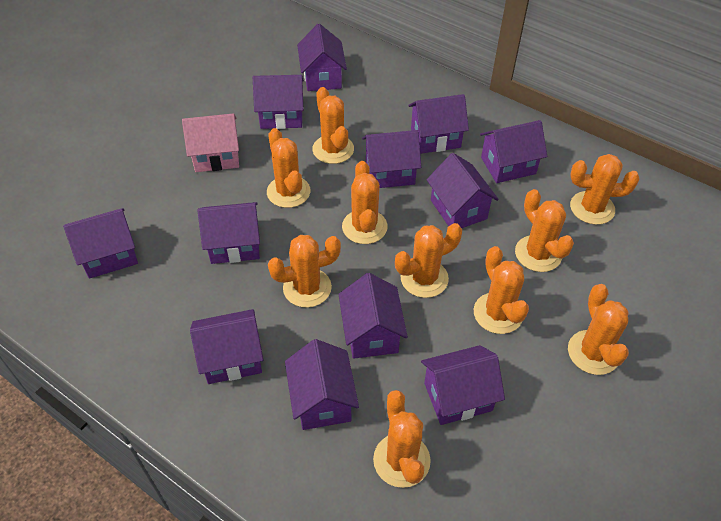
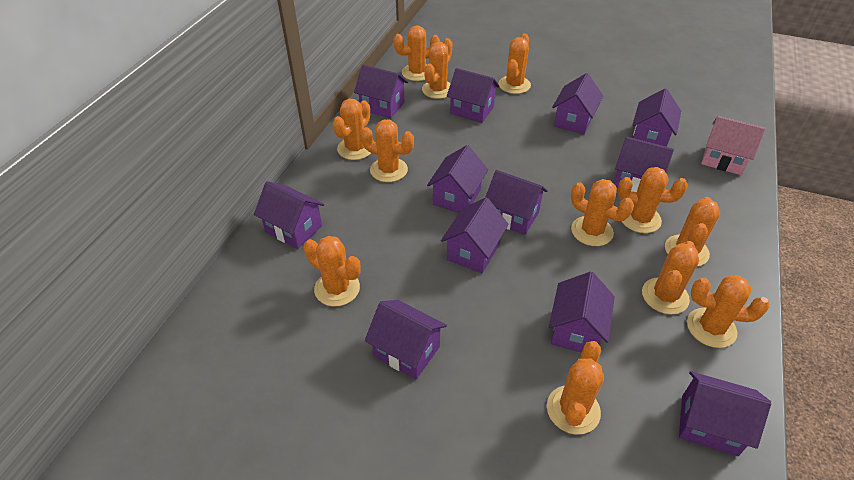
orange cactus: 10 -> 12

